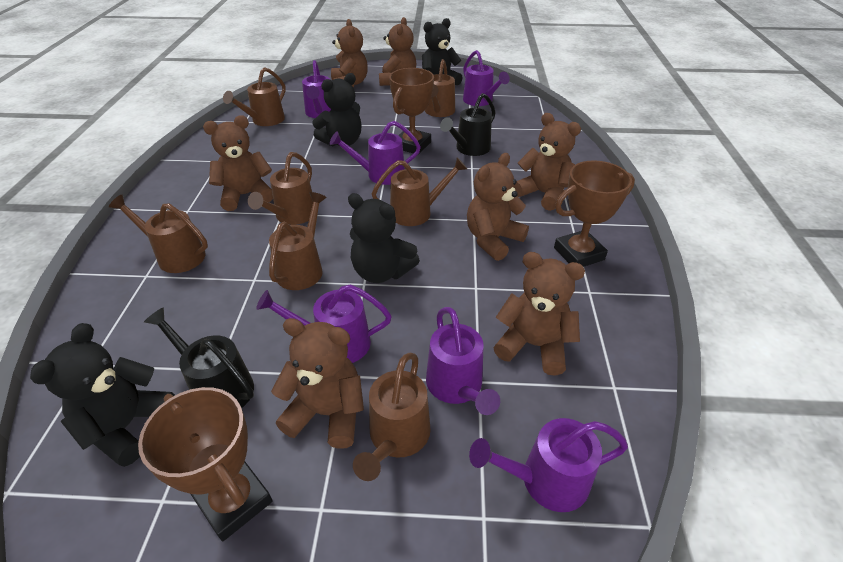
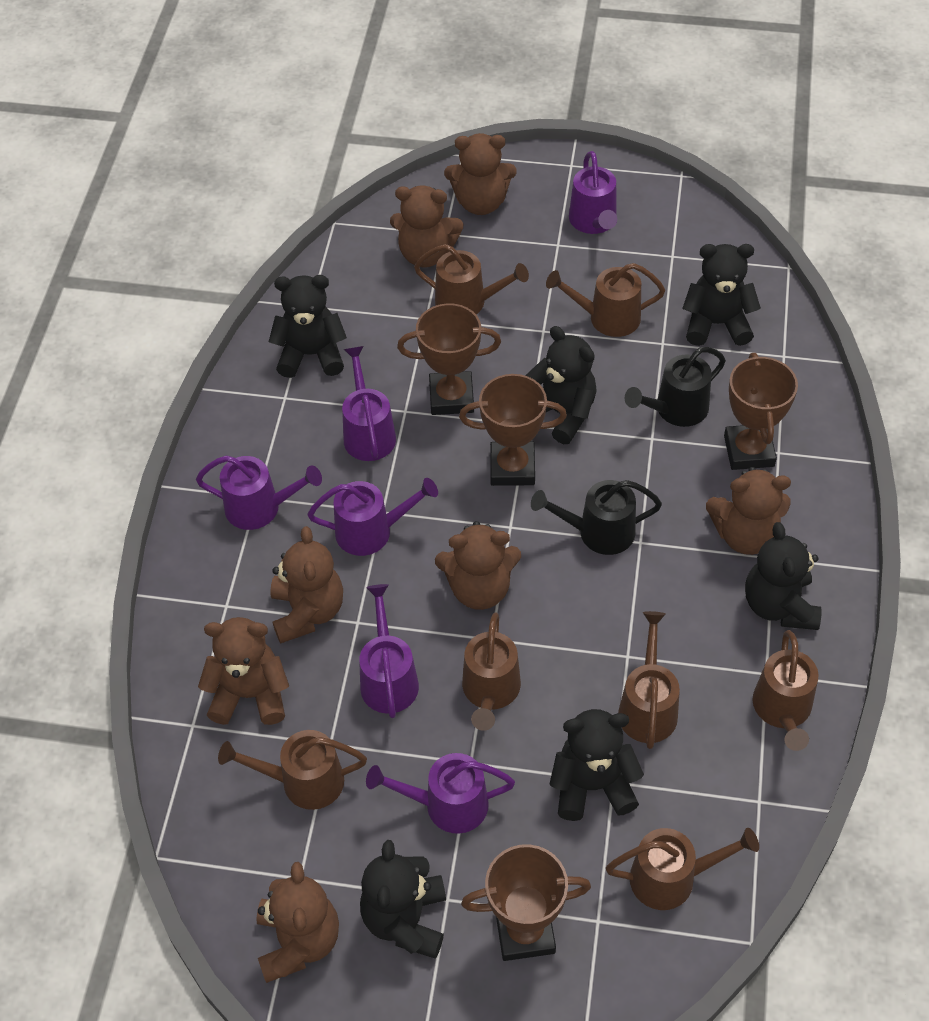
black teddy bear: 4 -> 6
brown trophy: 3 -> 4

